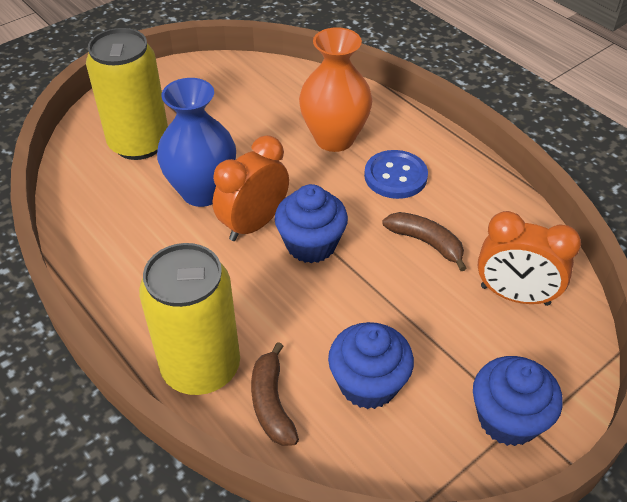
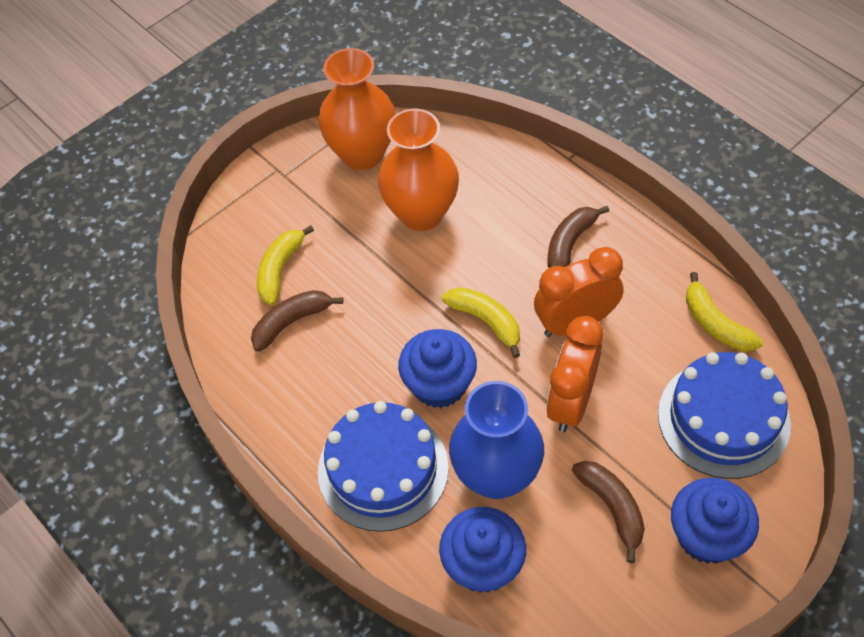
blue button: 1 -> 0
blue cake: 0 -> 2
brown banana: 2 -> 3
orange vase: 1 -> 2
yellow banana: 0 -> 3
yellow can: 2 -> 0

